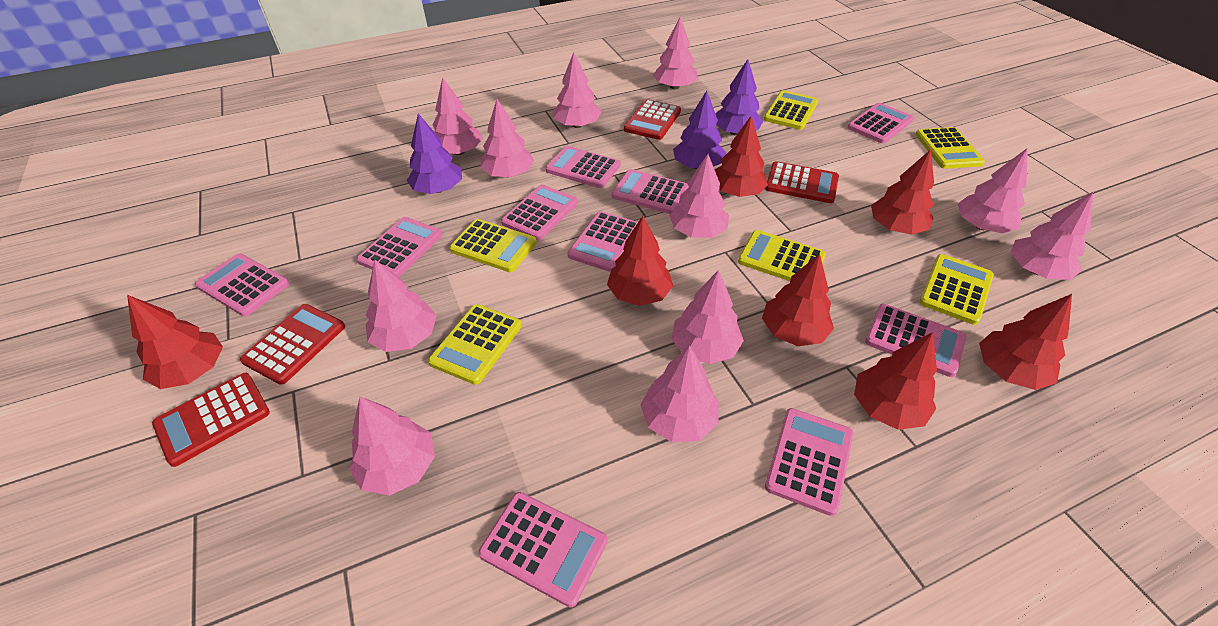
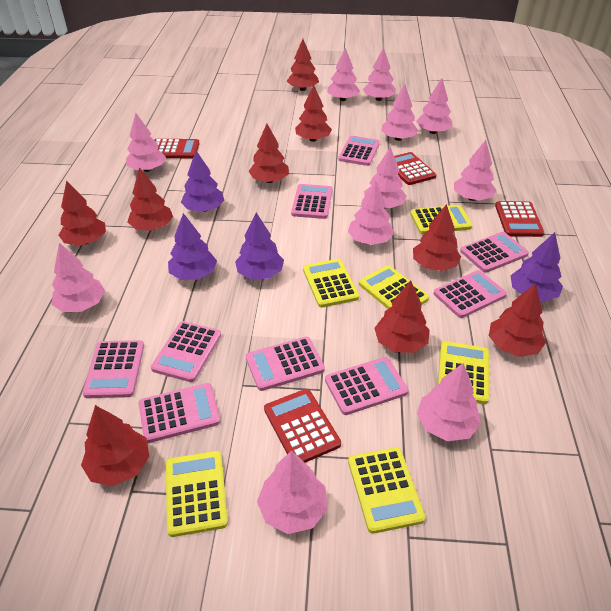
pink calculator: 10 -> 9
purple tree: 3 -> 4
red tree: 7 -> 9

